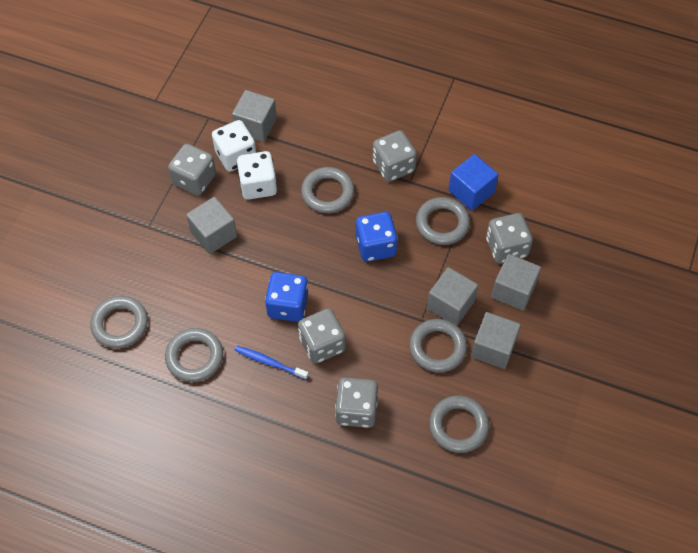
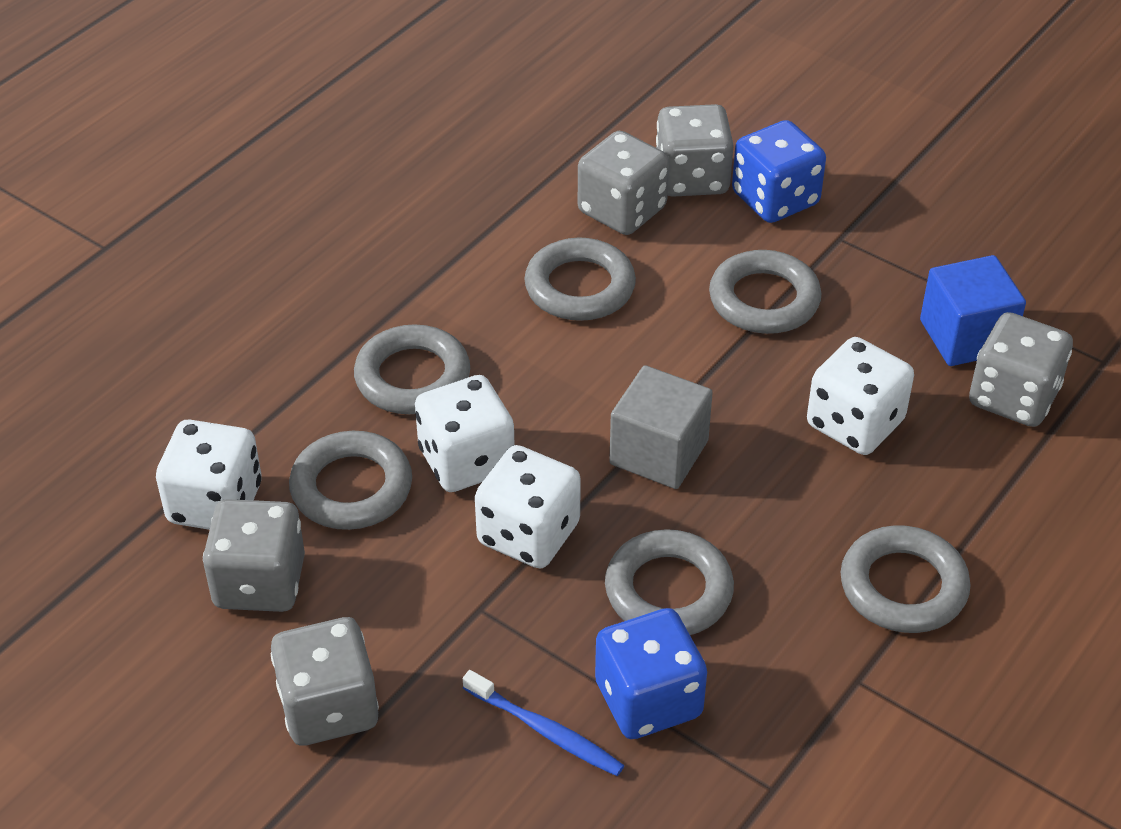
grey cube: 5 -> 1
white dice: 2 -> 4

